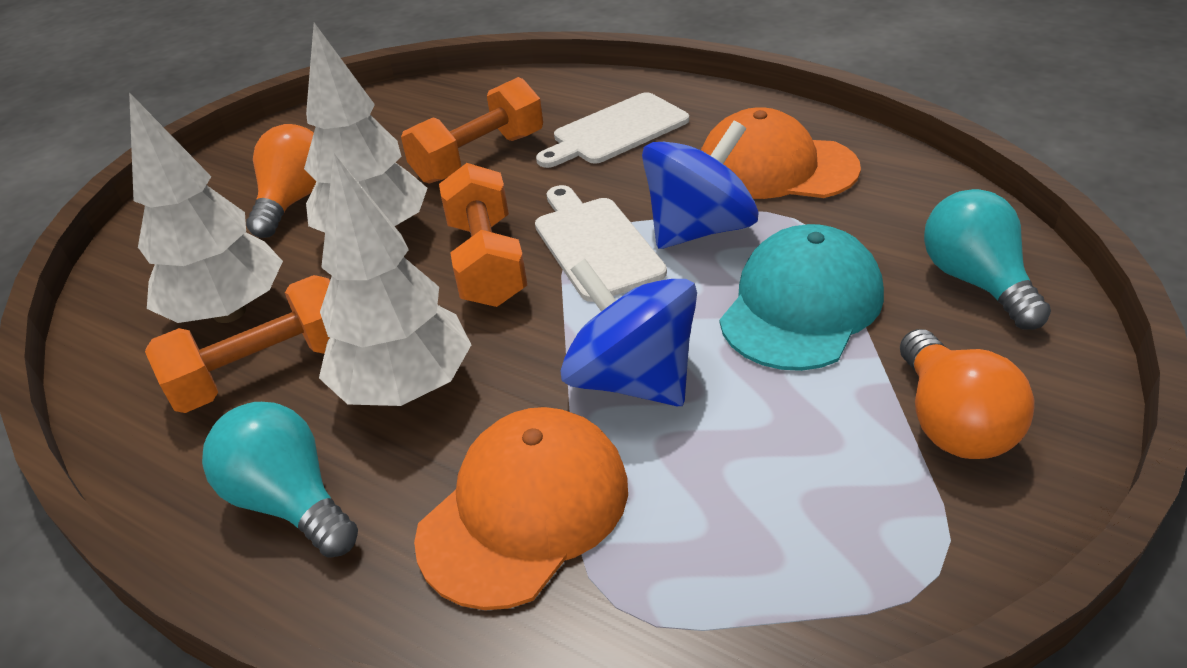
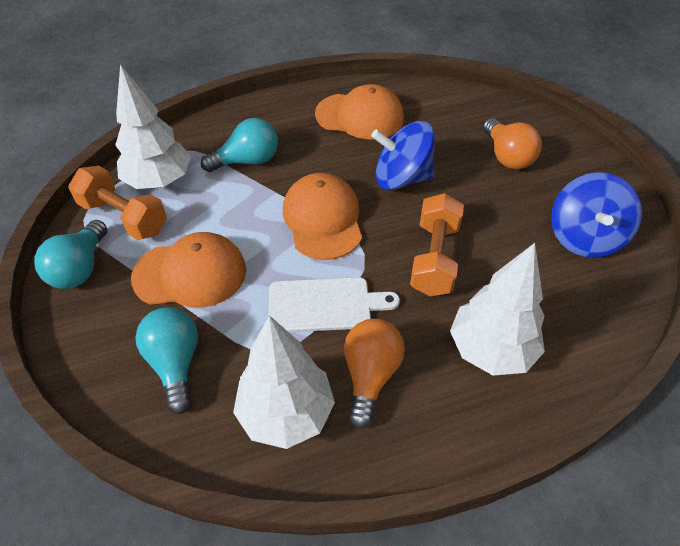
orange cap: 2 -> 3
orange dumbbell: 3 -> 2
turquoise cap: 1 -> 0
turquoise light bulb: 2 -> 3
white cutting board: 2 -> 1

